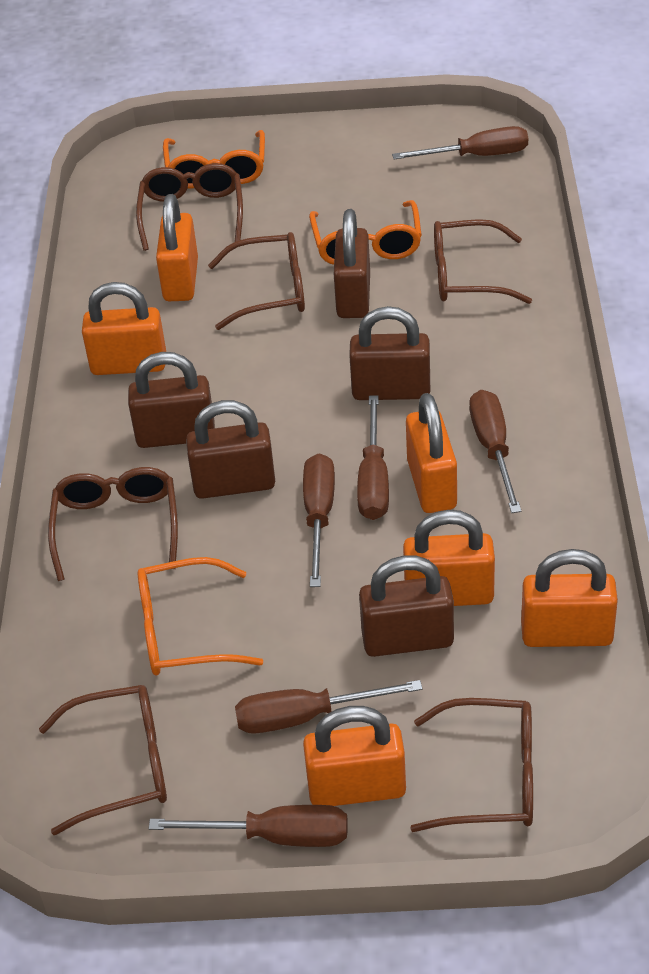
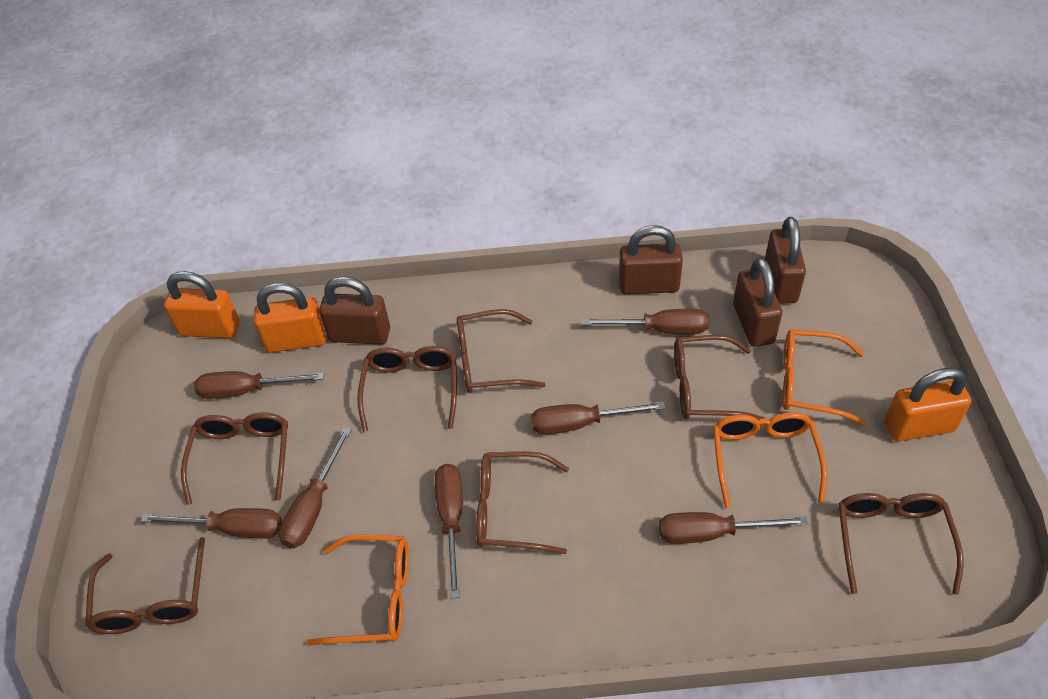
brown glasses: 6 -> 7
brown padlock: 5 -> 4
brown screwdriver: 6 -> 7
orange padlock: 6 -> 3

